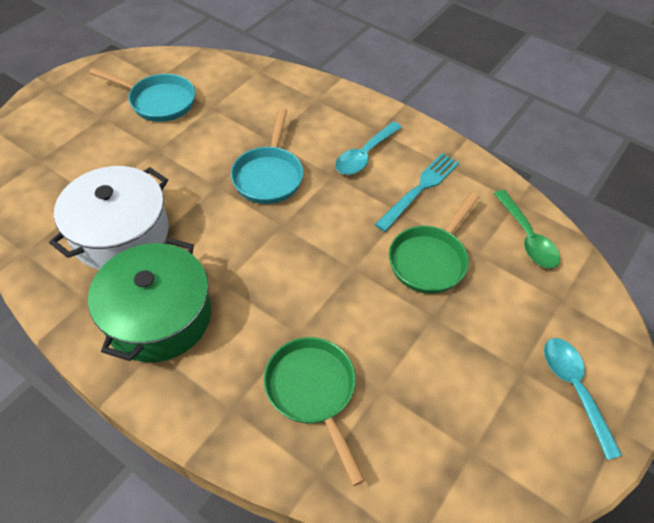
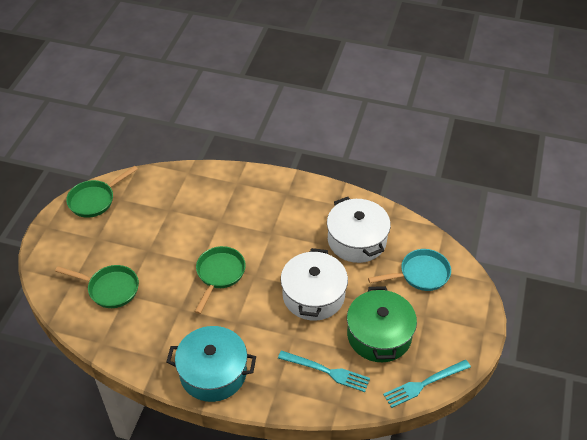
green pan: 2 -> 3
green spoon: 1 -> 0
turquoise fork: 1 -> 2
turquoise pan: 2 -> 1
turquoise pot: 0 -> 1
turquoise spoon: 2 -> 0
white pot: 1 -> 2

